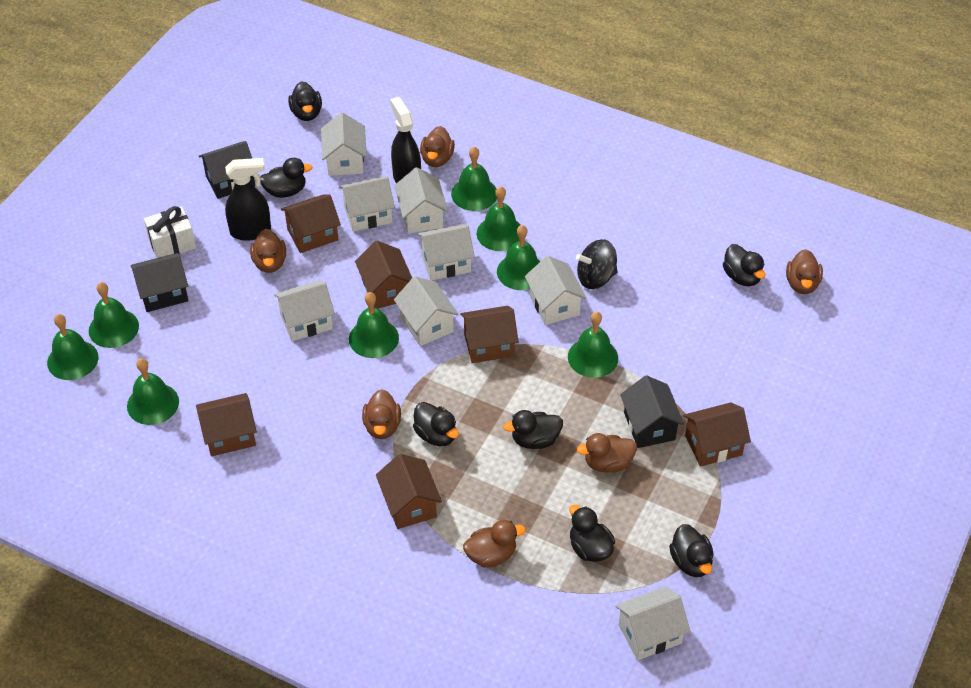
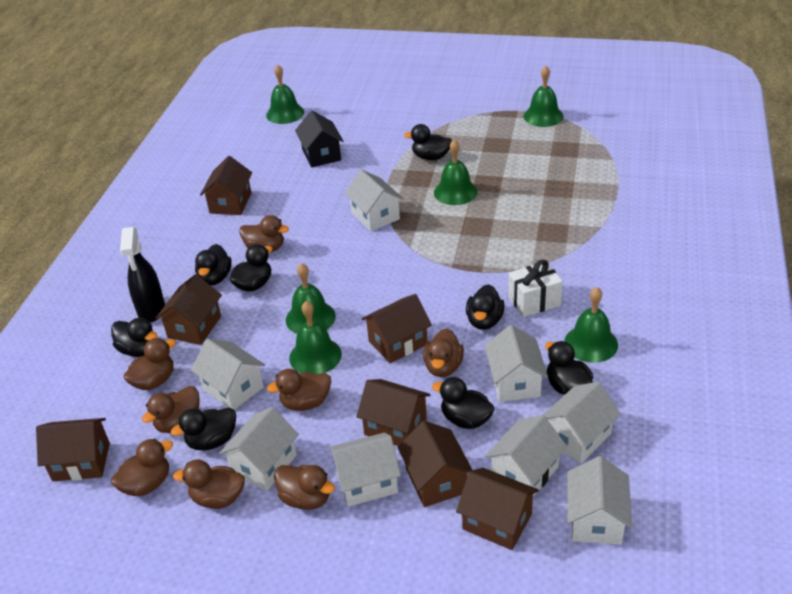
black duck: 7 -> 8
black house: 3 -> 1
black spinning top: 1 -> 0
black spray bottle: 2 -> 1
brown duck: 6 -> 8
brown house: 6 -> 7
green bell: 8 -> 6

